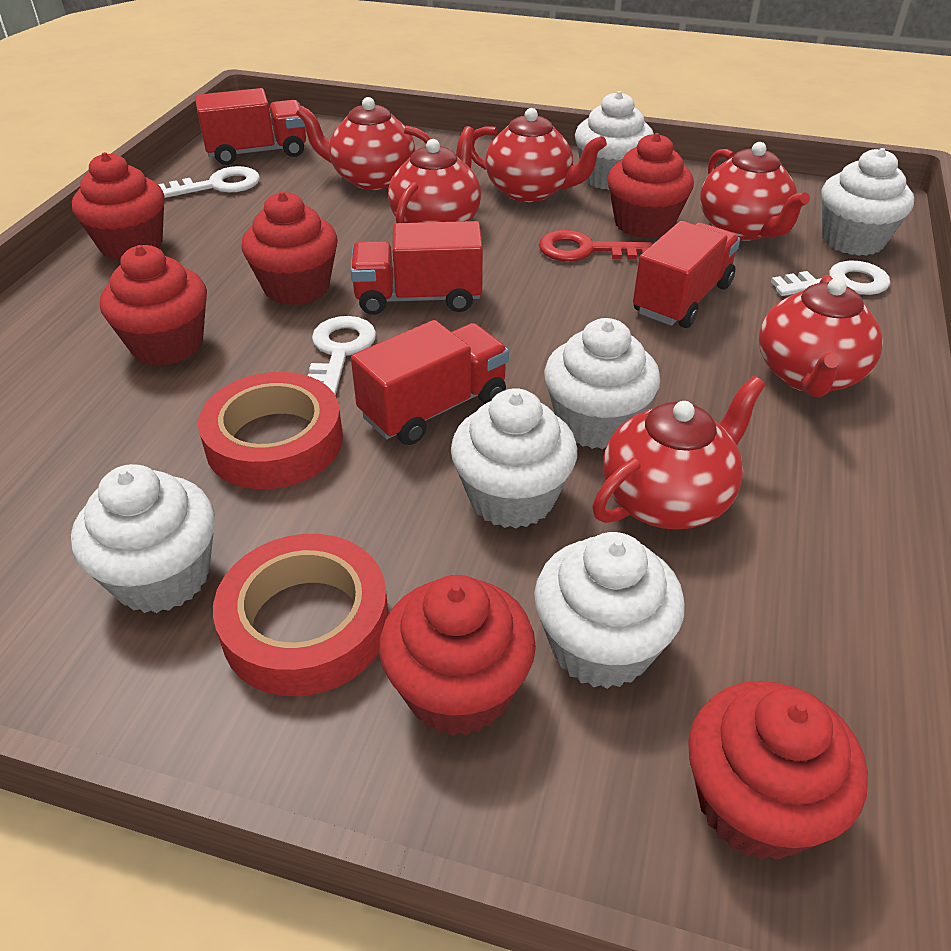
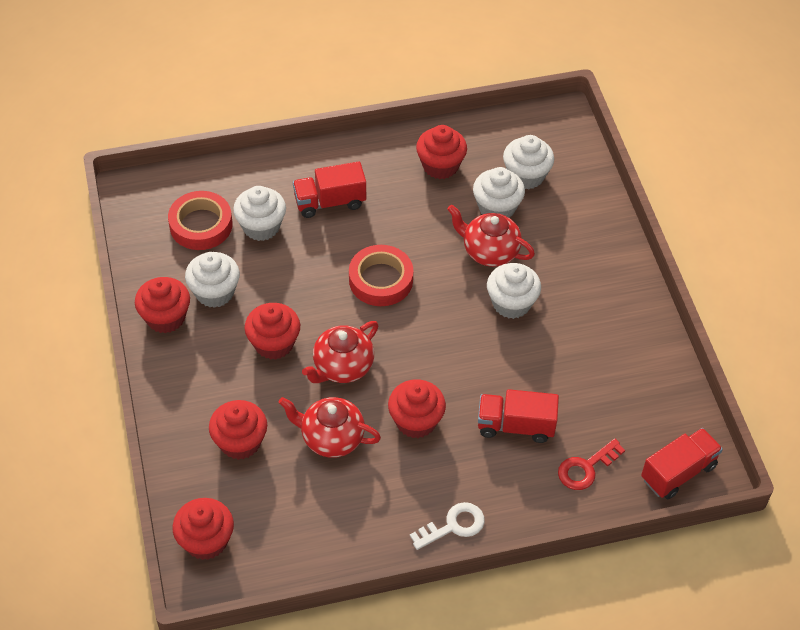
red teapot: 6 -> 3
red truck: 4 -> 3
white cupcake: 6 -> 5
white key: 3 -> 1

